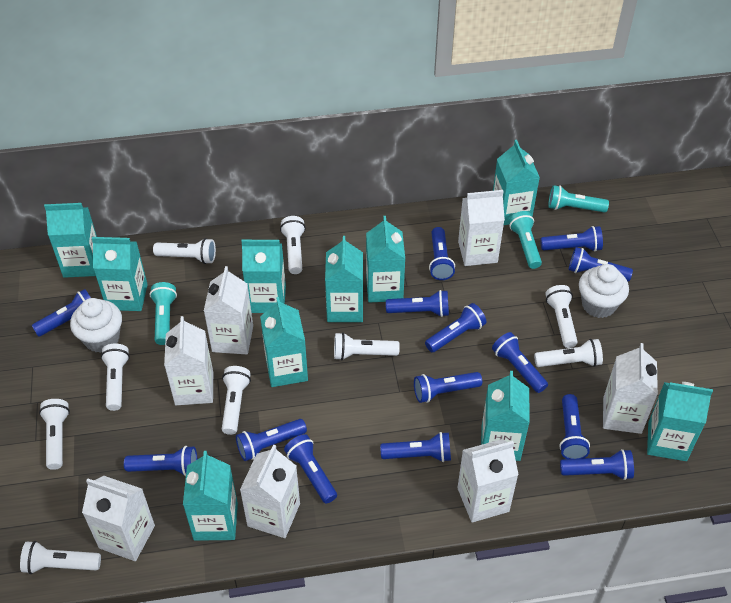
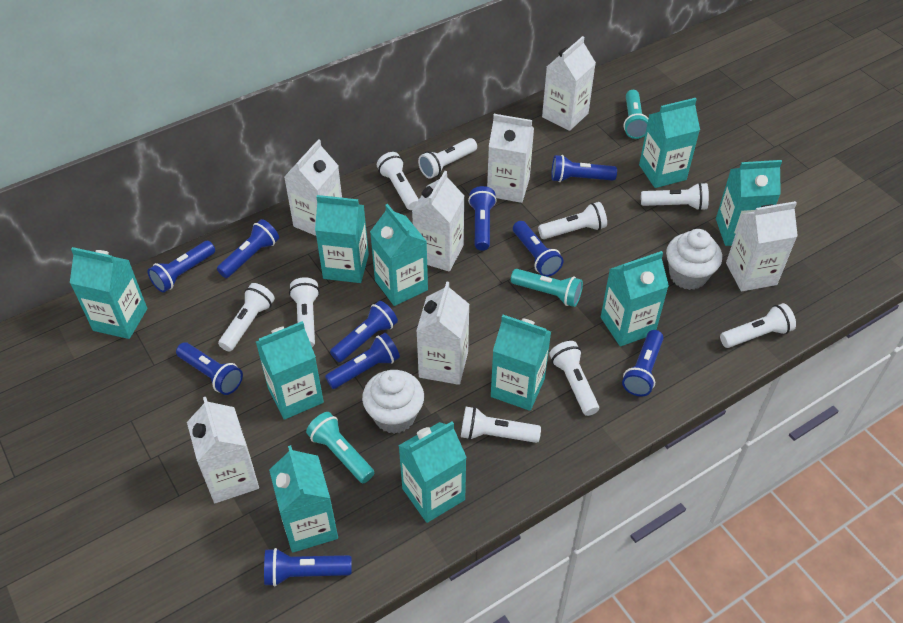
blue flashlight: 14 -> 10

